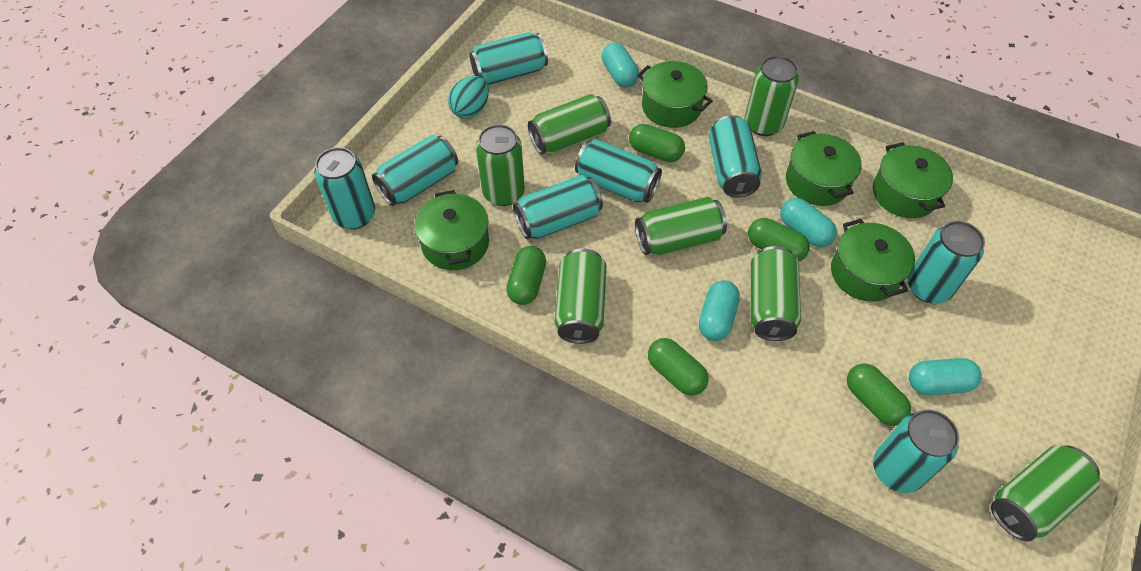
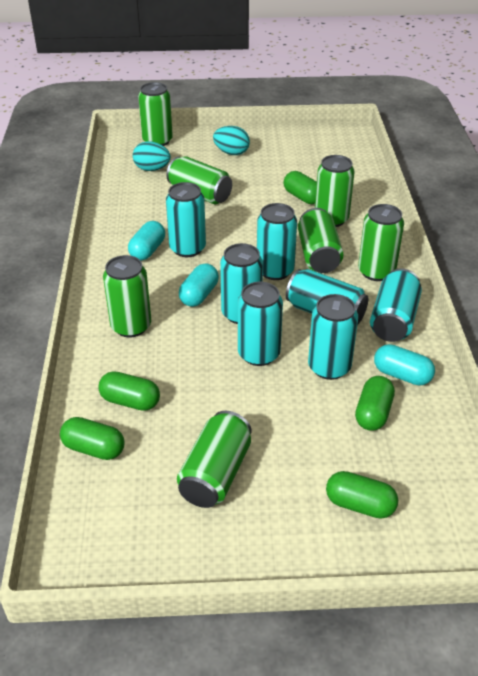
green pot: 5 -> 0
turquoise can: 8 -> 7
turquoise capsule: 4 -> 3
turquoise egg: 1 -> 2

